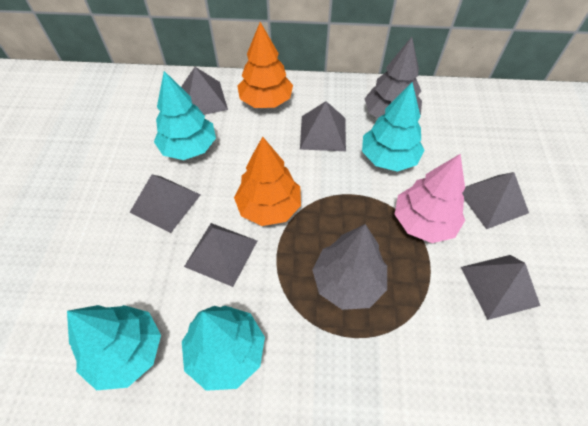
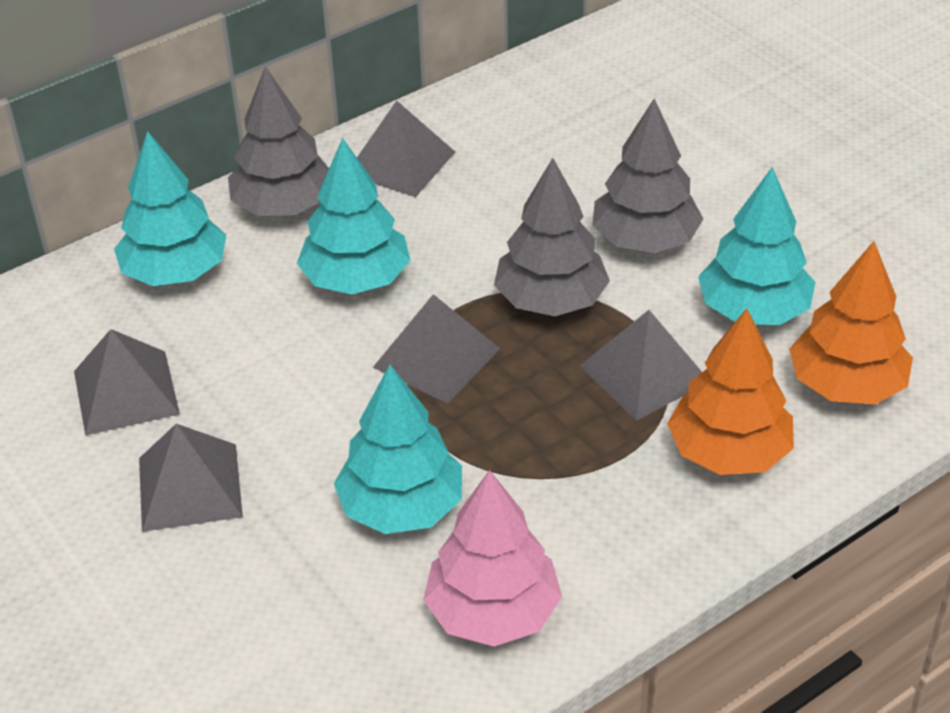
grey pyramid: 6 -> 5
grey tree: 2 -> 3

